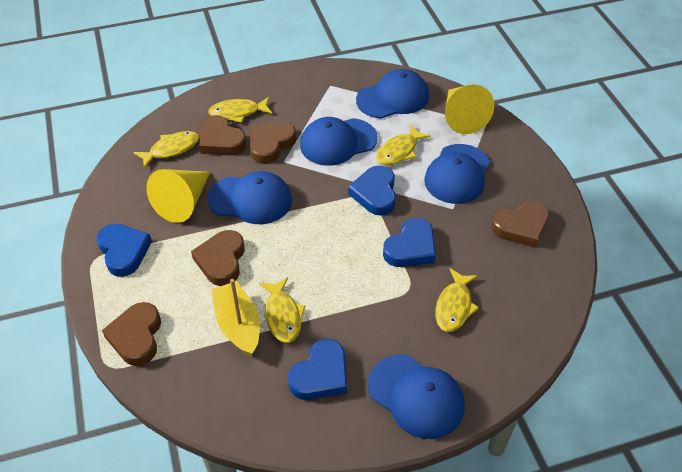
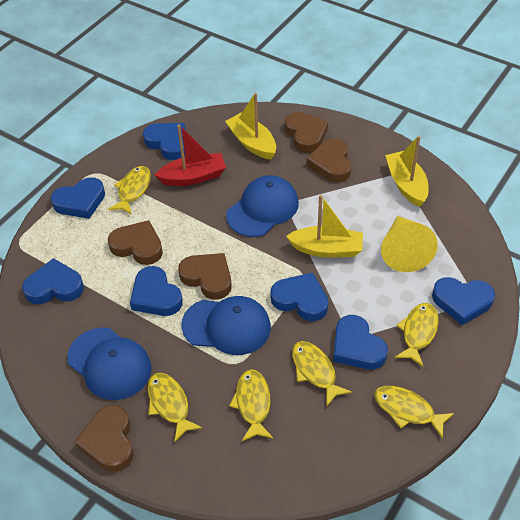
blue cap: 5 -> 3
blue heart: 4 -> 7
red boat: 0 -> 1
yellow boat: 1 -> 3
yellow cone: 2 -> 1
yellow fish: 5 -> 6

